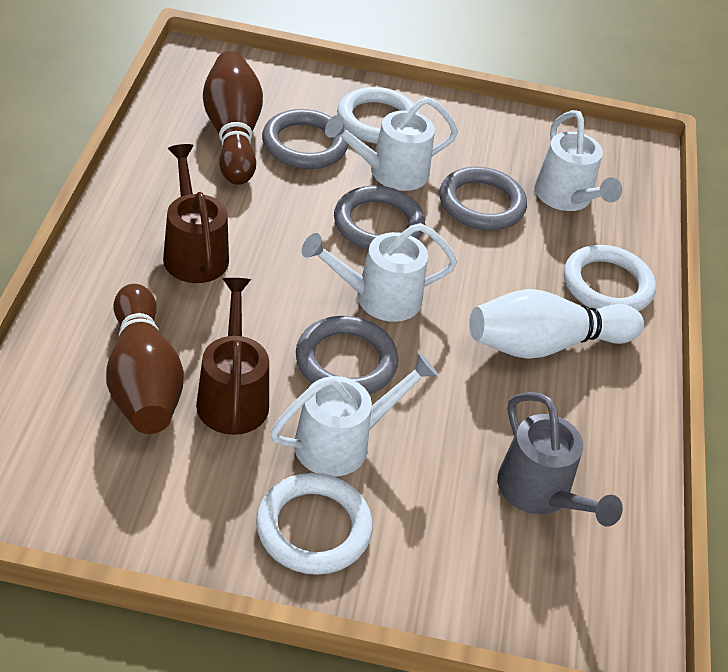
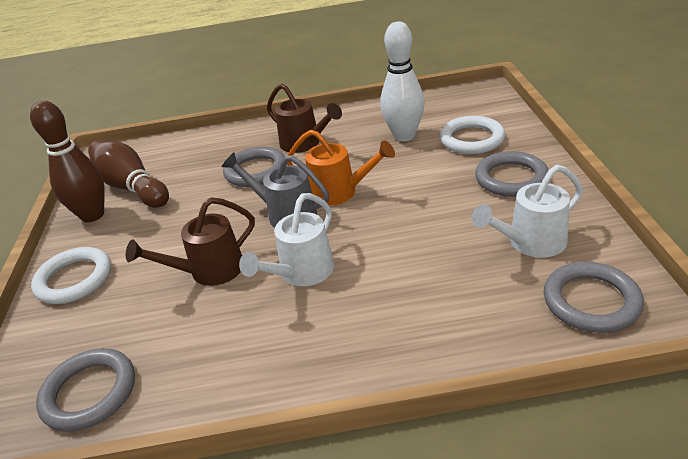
orange watering can: 0 -> 1
white ring: 3 -> 2
white watering can: 4 -> 2

